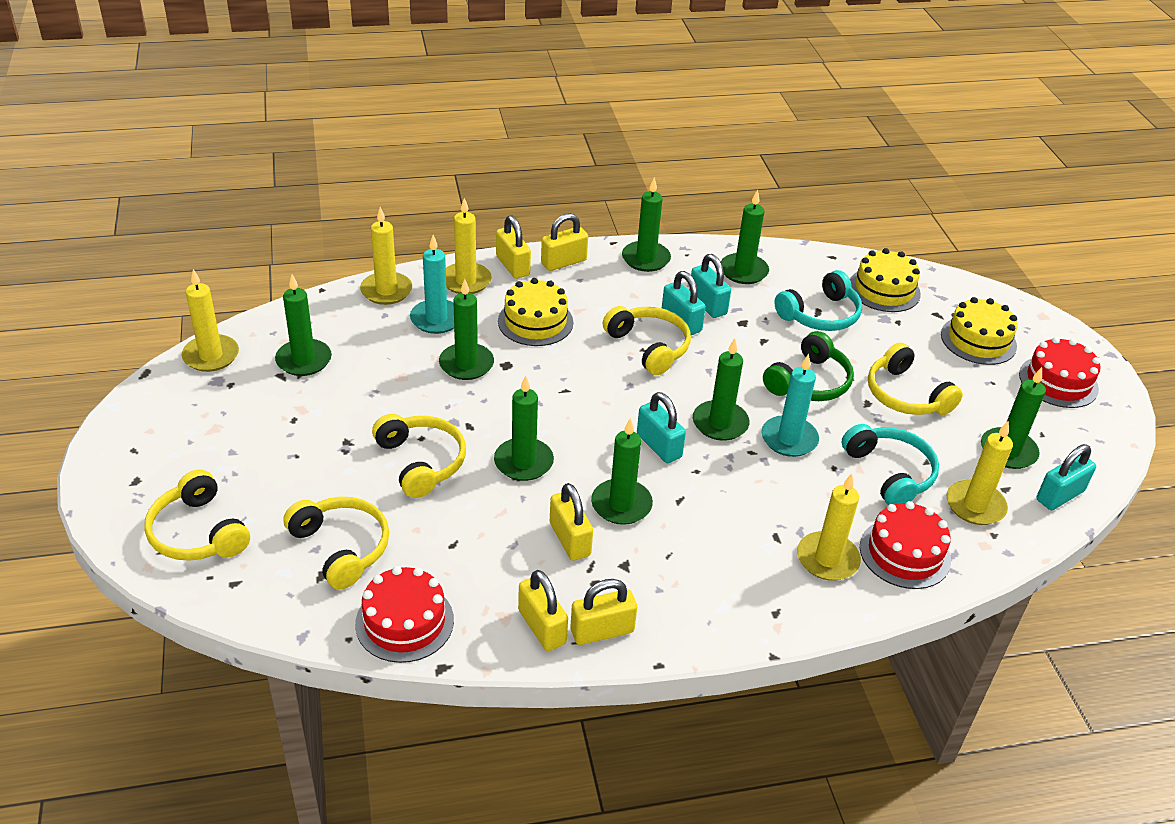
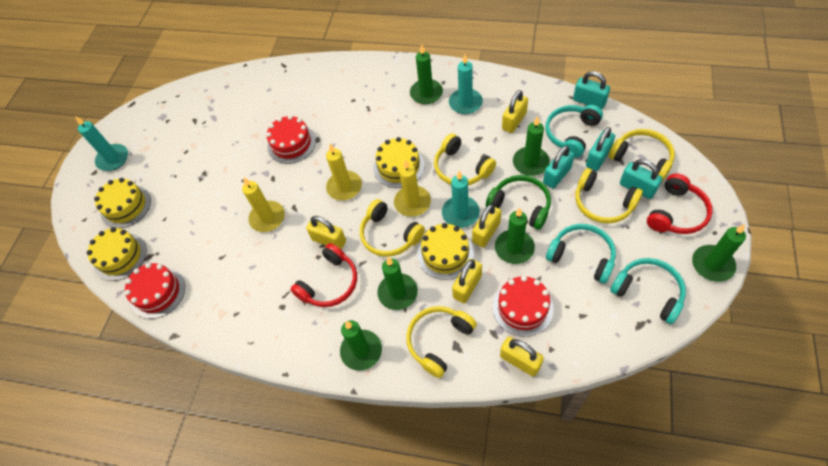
green candle: 8 -> 6
red headphones: 0 -> 2
turquoise candle: 2 -> 3
turquoise headphones: 2 -> 3
yellow cake: 3 -> 4
yellow candle: 5 -> 3

